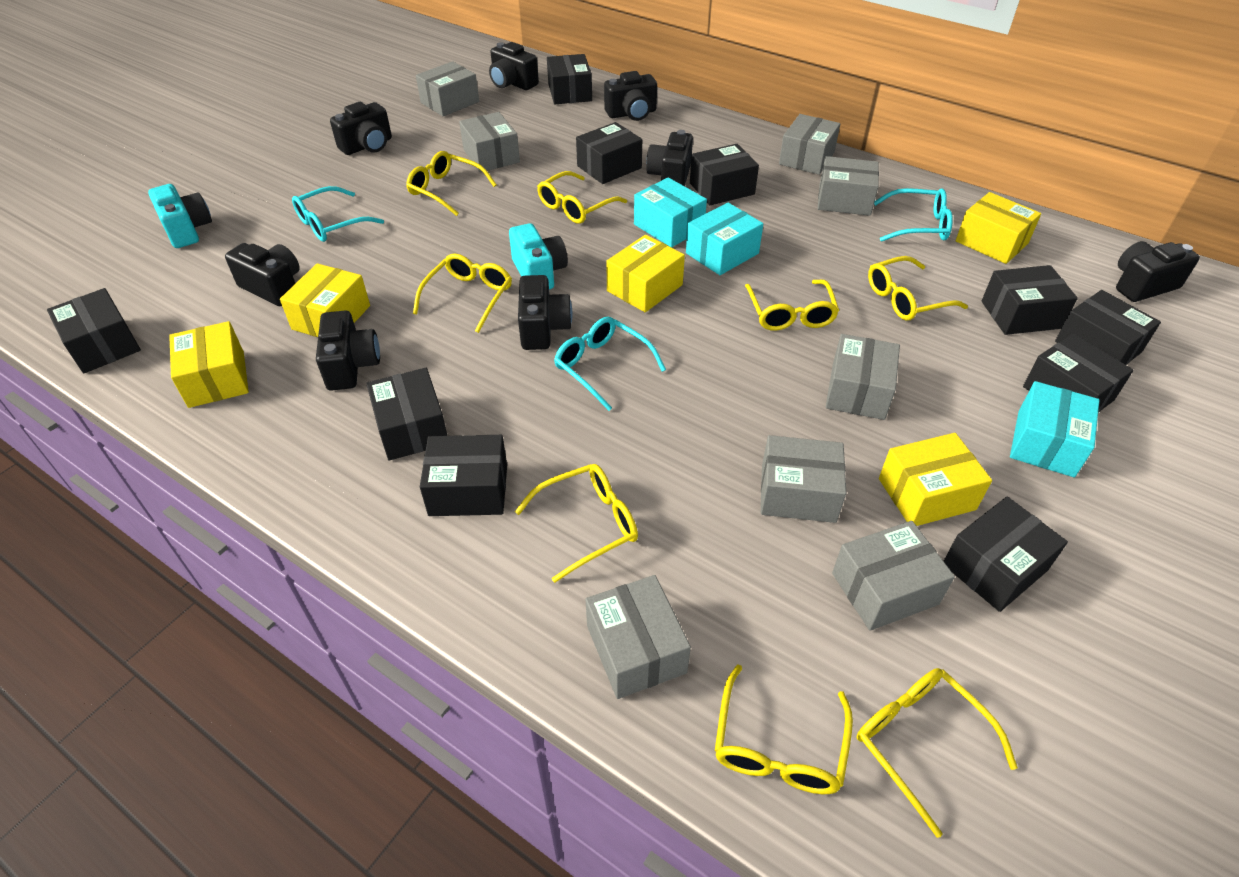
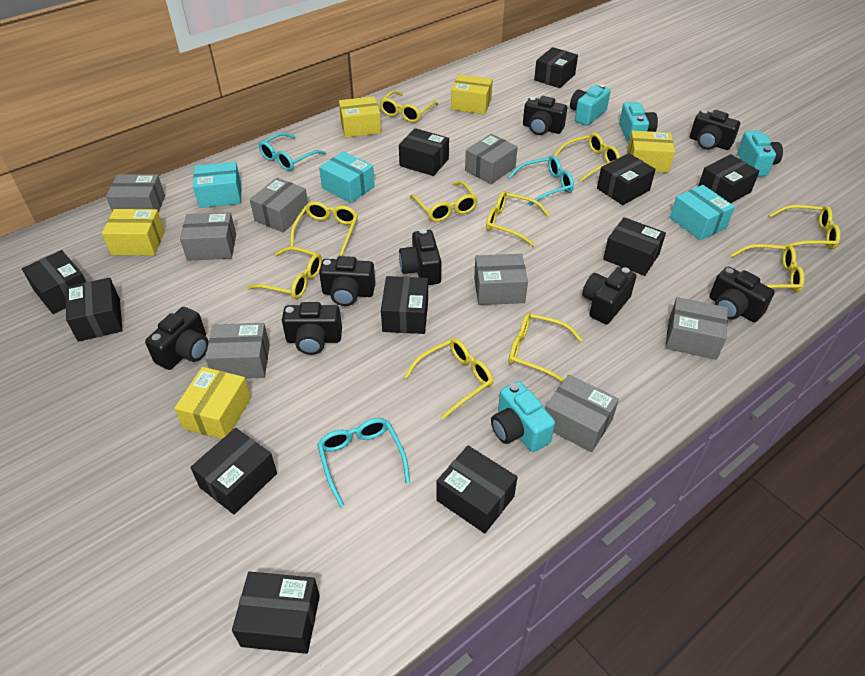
black box: 10 -> 11
turquoise camera: 2 -> 4
yellow glasses: 8 -> 10

